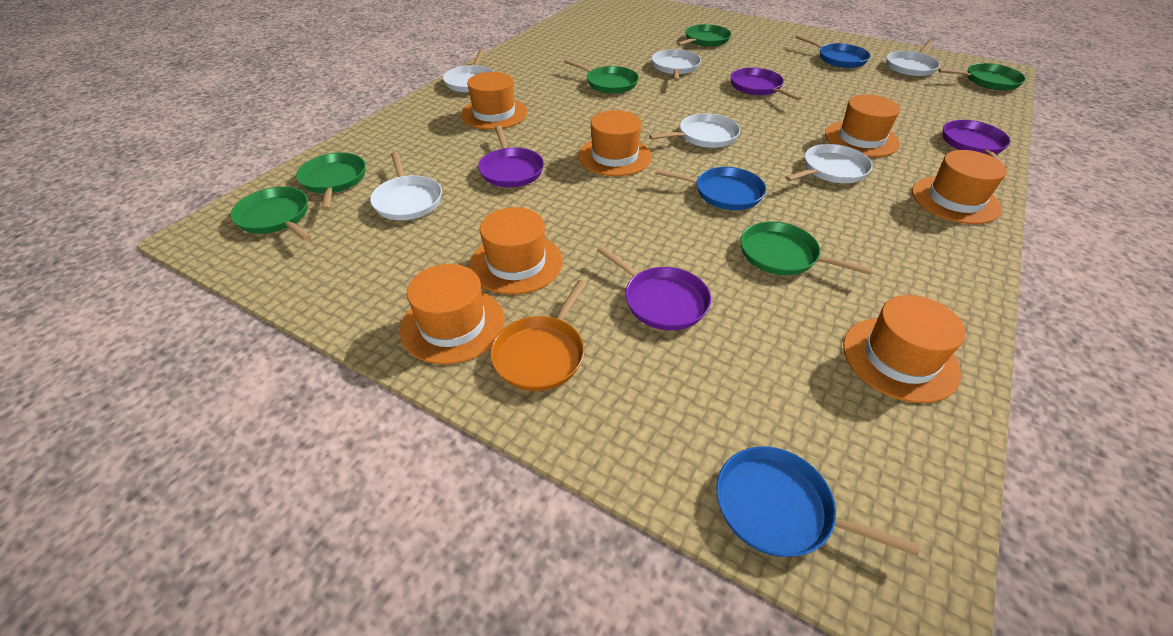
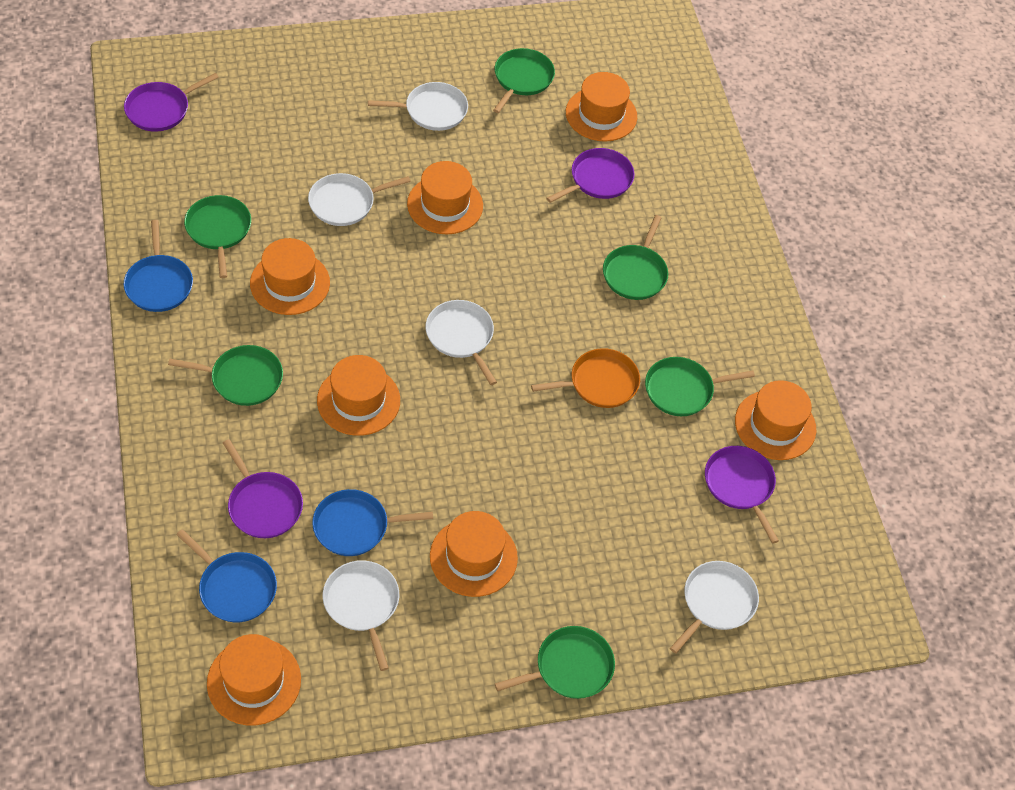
white pan: 6 -> 5

